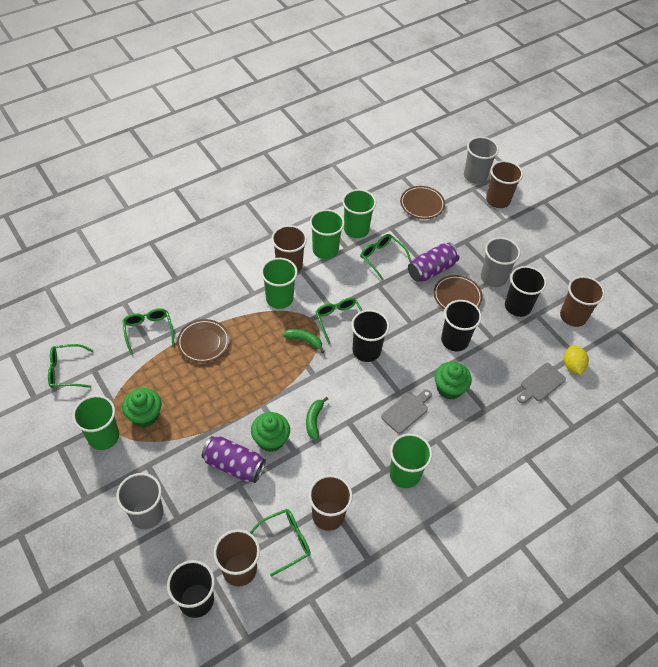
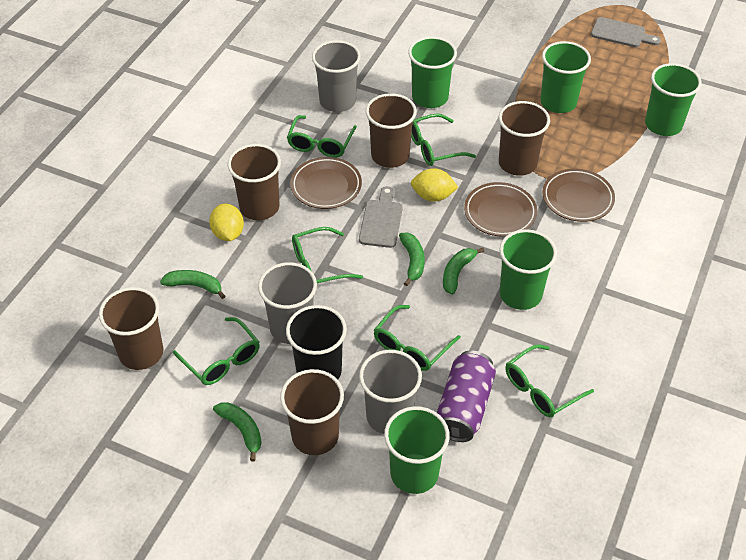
black cup: 4 -> 1
green banana: 2 -> 4
green cupcake: 3 -> 0
green glasses: 5 -> 6
purple can: 2 -> 1
yellow lemon: 1 -> 2

